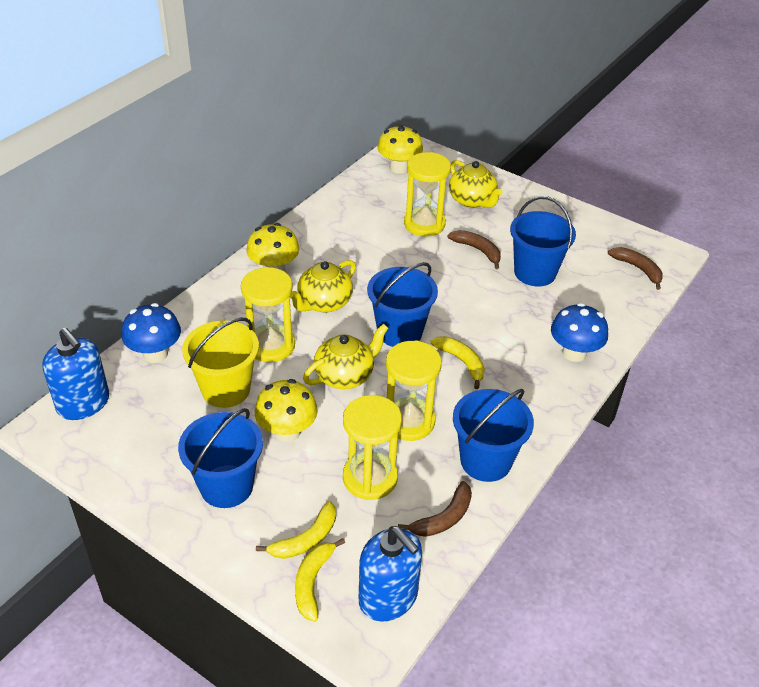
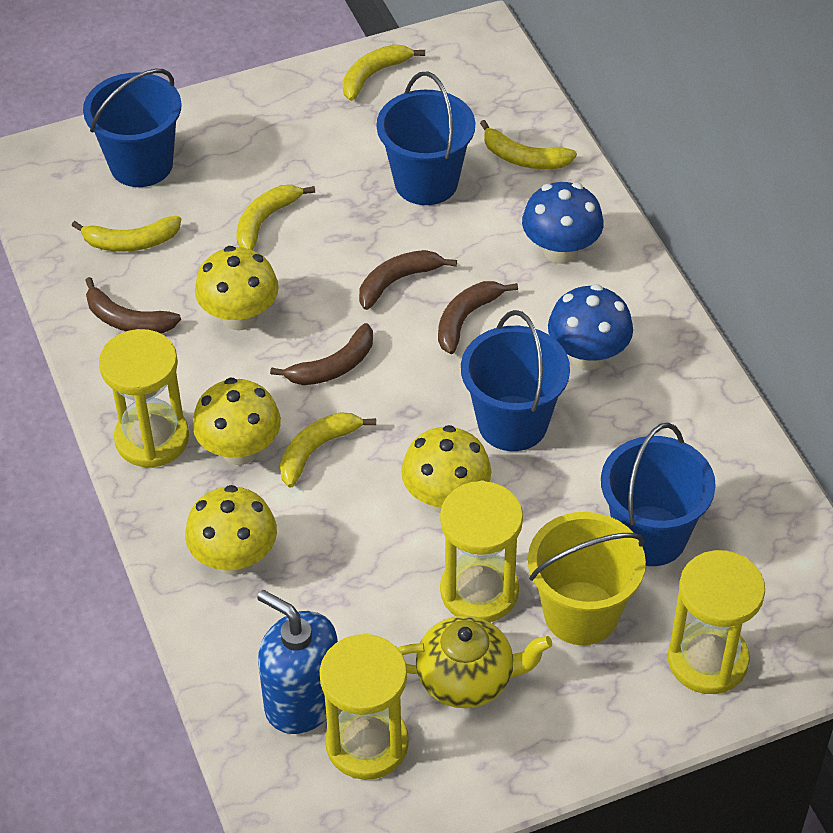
blue soap dispenser: 2 -> 1
brown banana: 3 -> 4
yellow banana: 3 -> 5
yellow mushroom: 3 -> 4
yellow teapot: 3 -> 1

